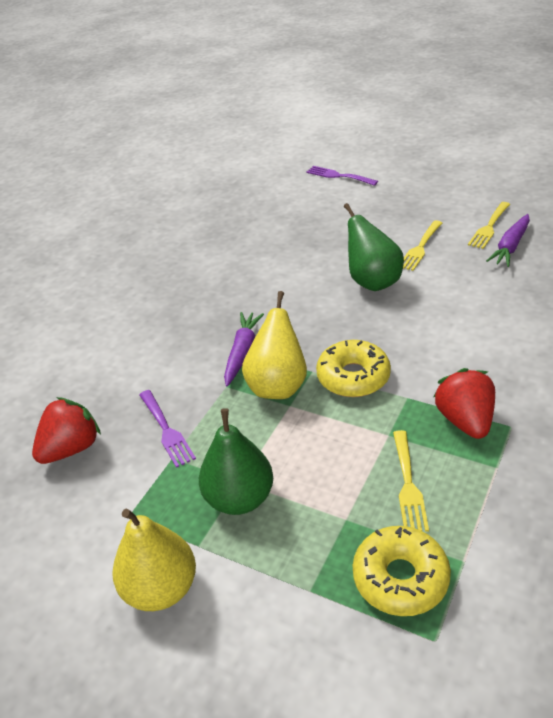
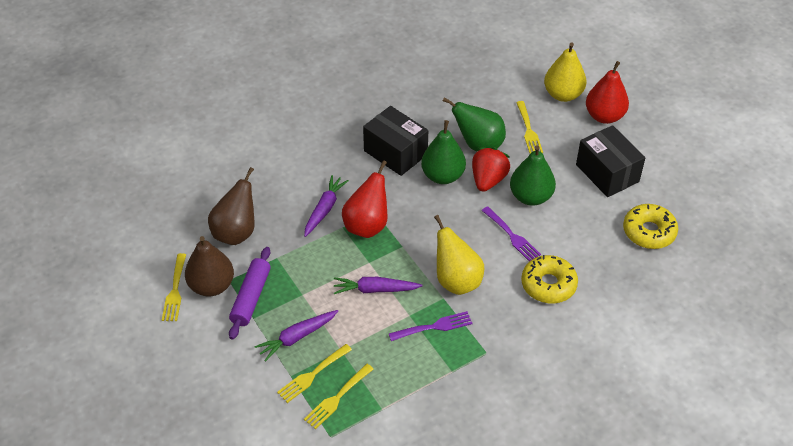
black box: 0 -> 2
brown pear: 0 -> 2
green pear: 2 -> 3
purple carrot: 2 -> 3
purple rolling pin: 0 -> 1
red pear: 0 -> 2
red strawberry: 2 -> 1
yellow fork: 3 -> 4

